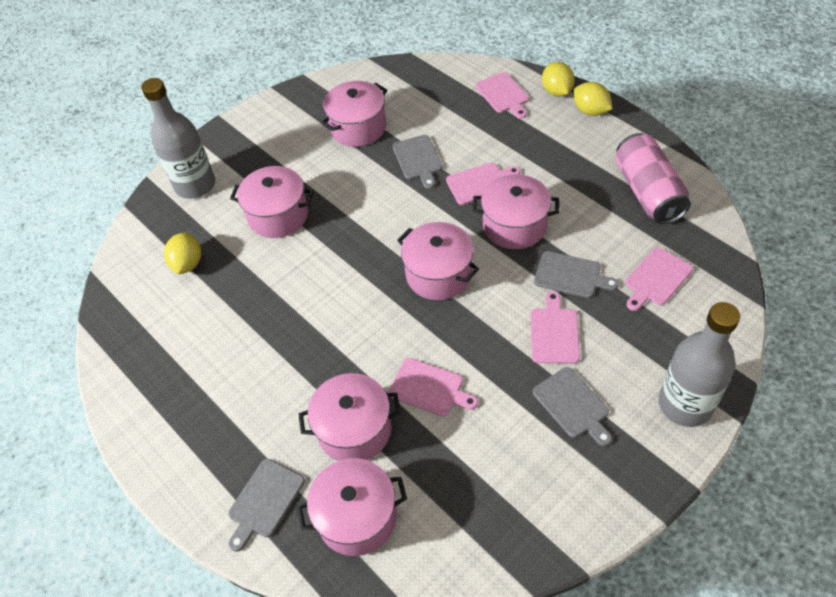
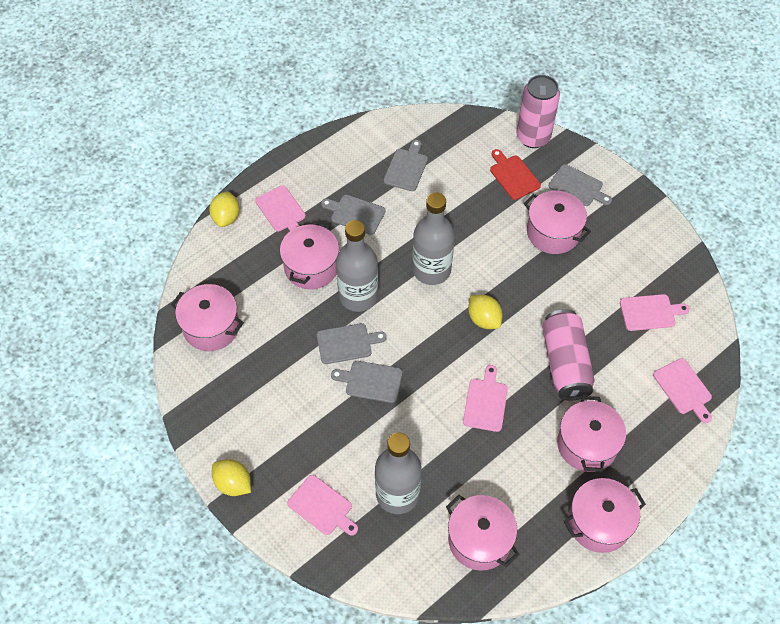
grey bottle: 2 -> 3
grey cutting board: 4 -> 5
pink can: 1 -> 2
red cutting board: 0 -> 1

